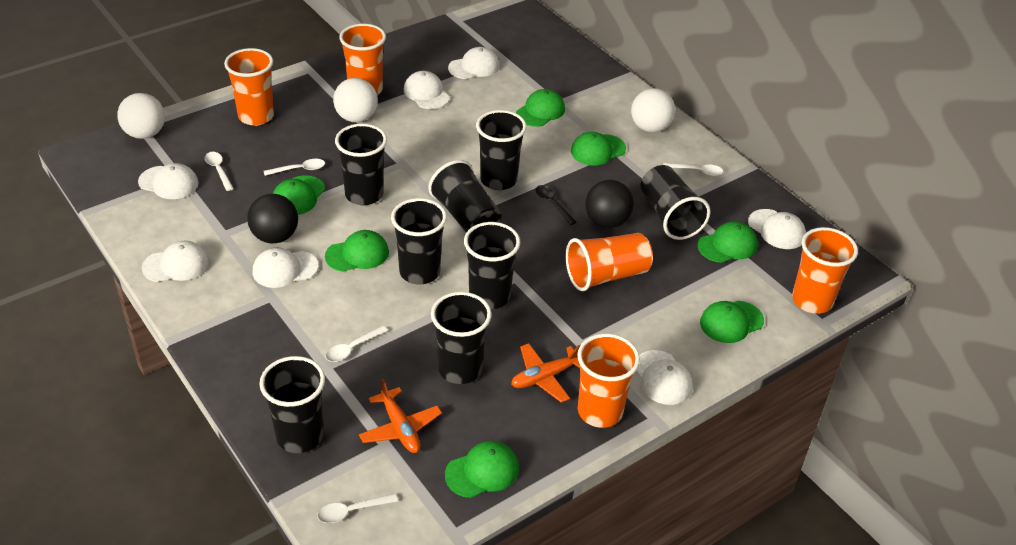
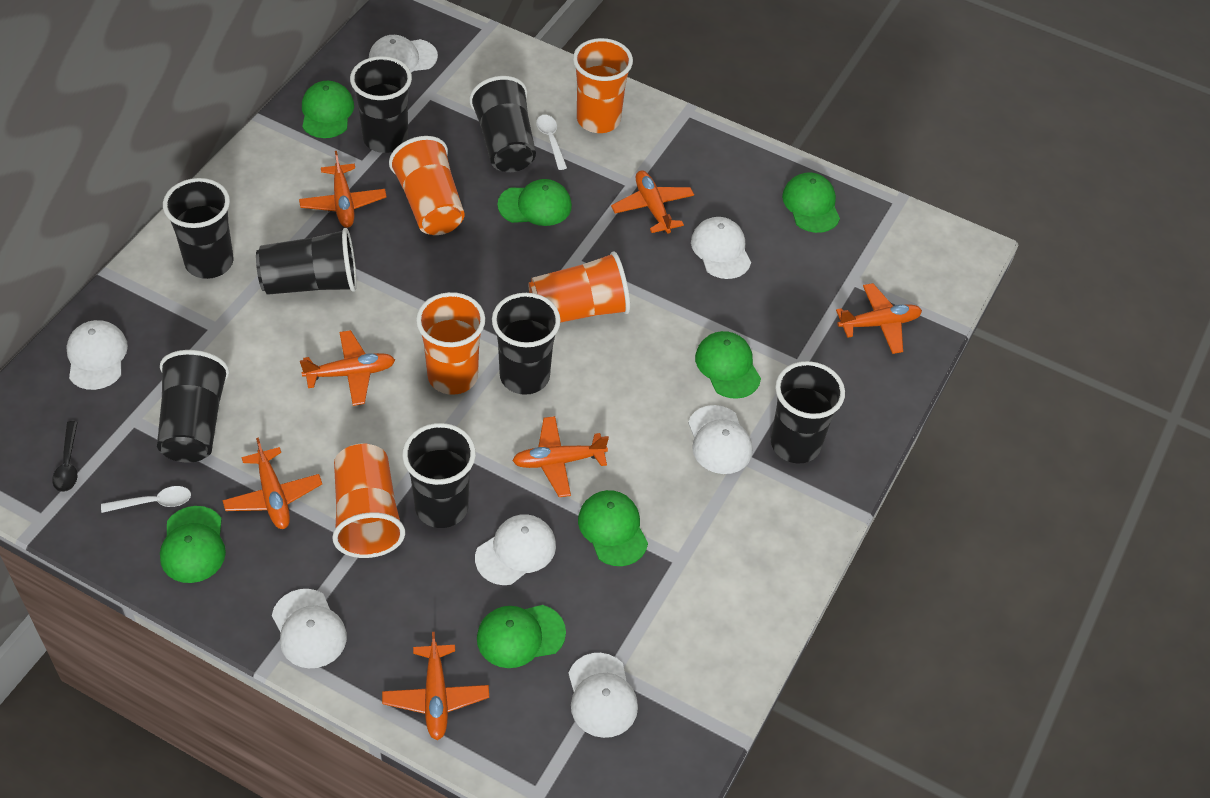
black ball: 2 -> 0
orange plane: 2 -> 7
white ball: 3 -> 0
white spoon: 5 -> 2

